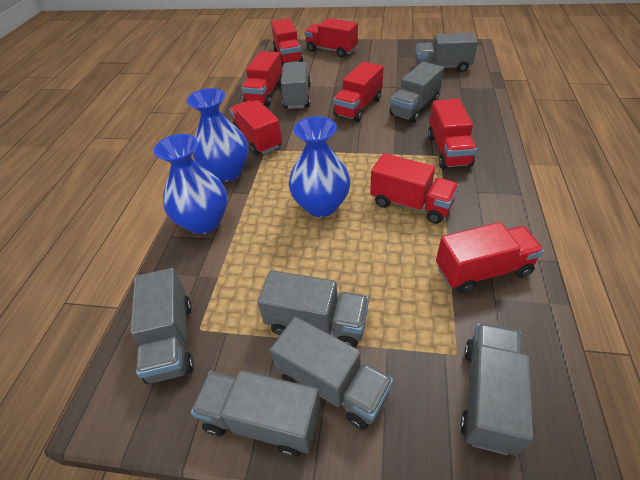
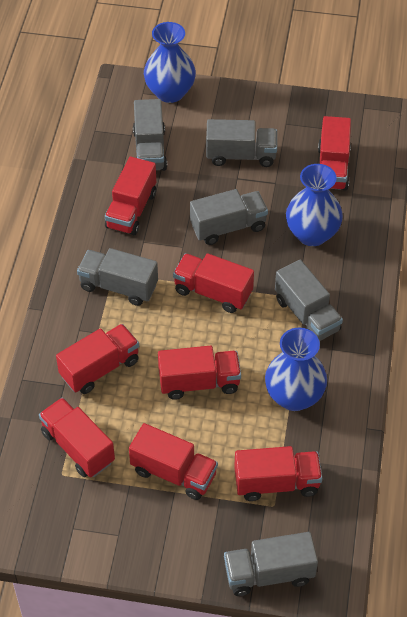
grey truck: 8 -> 6

